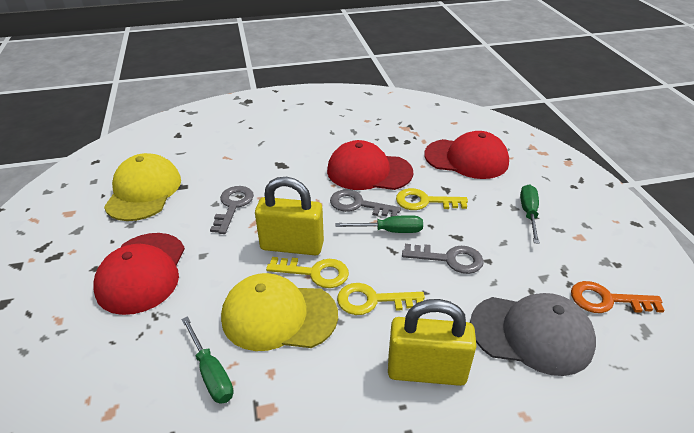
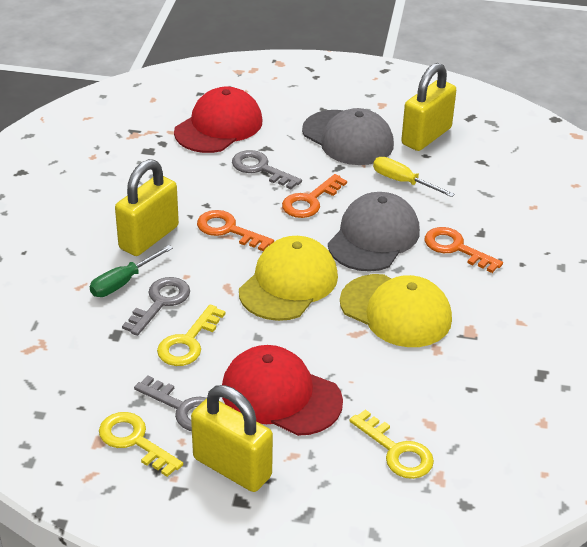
green screwdriver: 3 -> 1
grey cap: 1 -> 2
orange key: 1 -> 3
red cap: 3 -> 2
yellow padlock: 2 -> 3
yellow screwdriver: 0 -> 1

